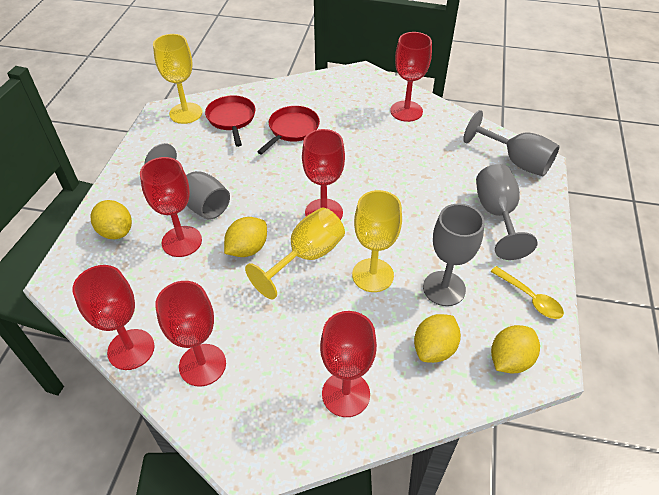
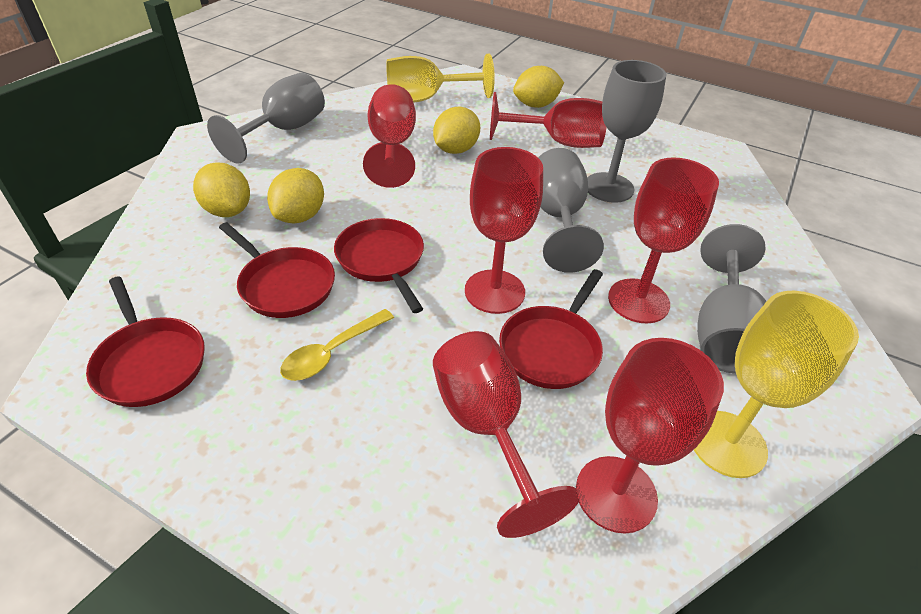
red pan: 2 -> 4
yellow goblet: 3 -> 2

